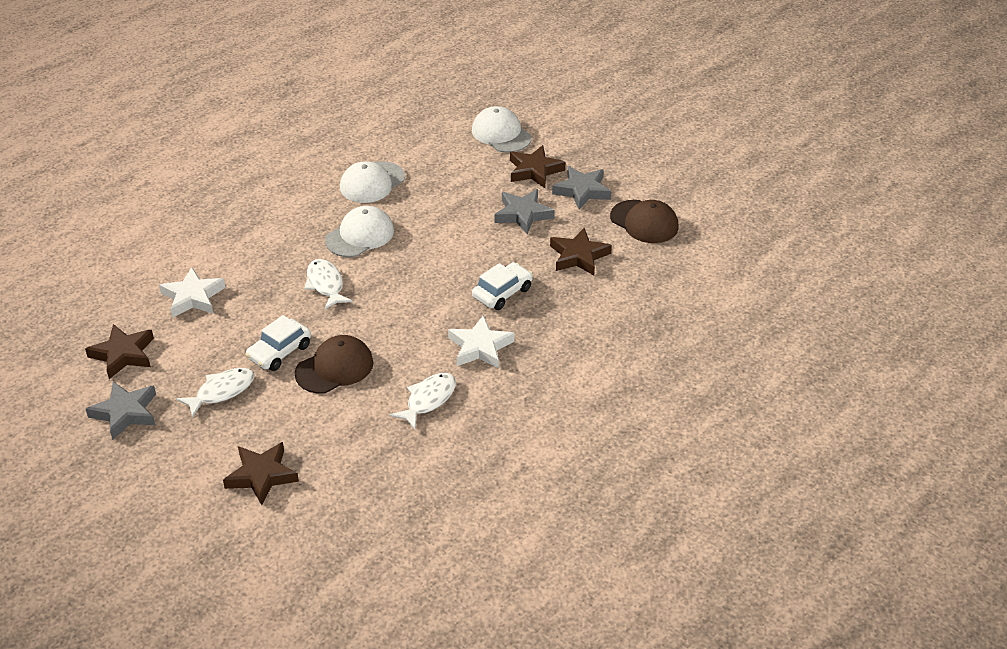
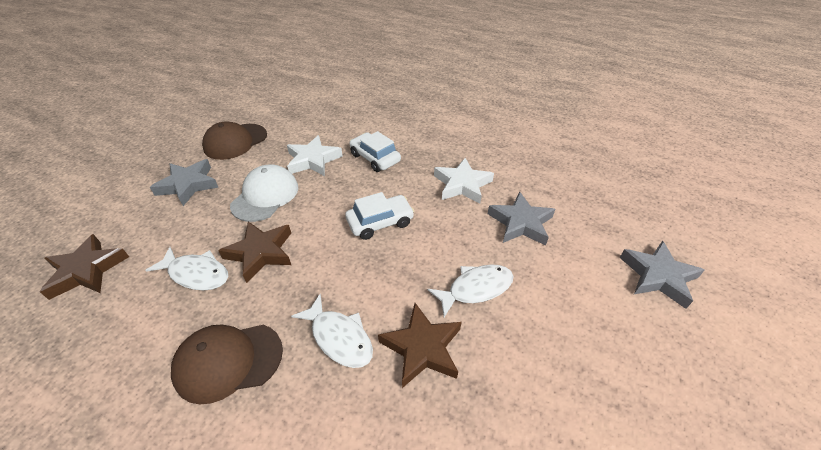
brown star: 4 -> 3
white cap: 3 -> 1

